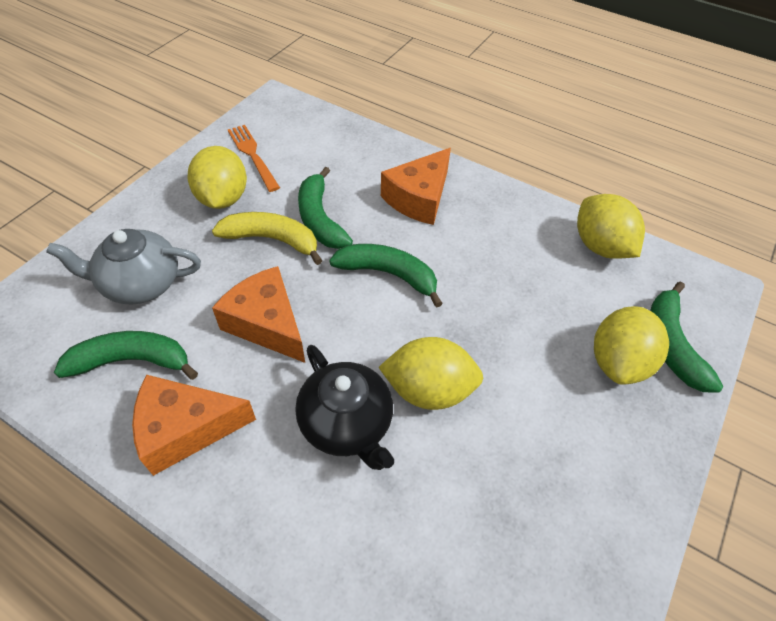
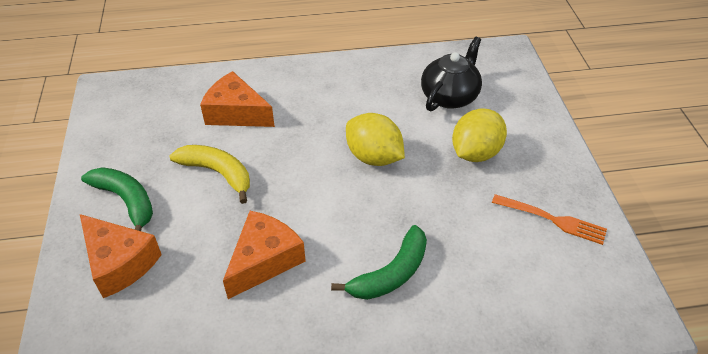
green banana: 4 -> 2
grey teapot: 1 -> 0
yellow lemon: 4 -> 2

